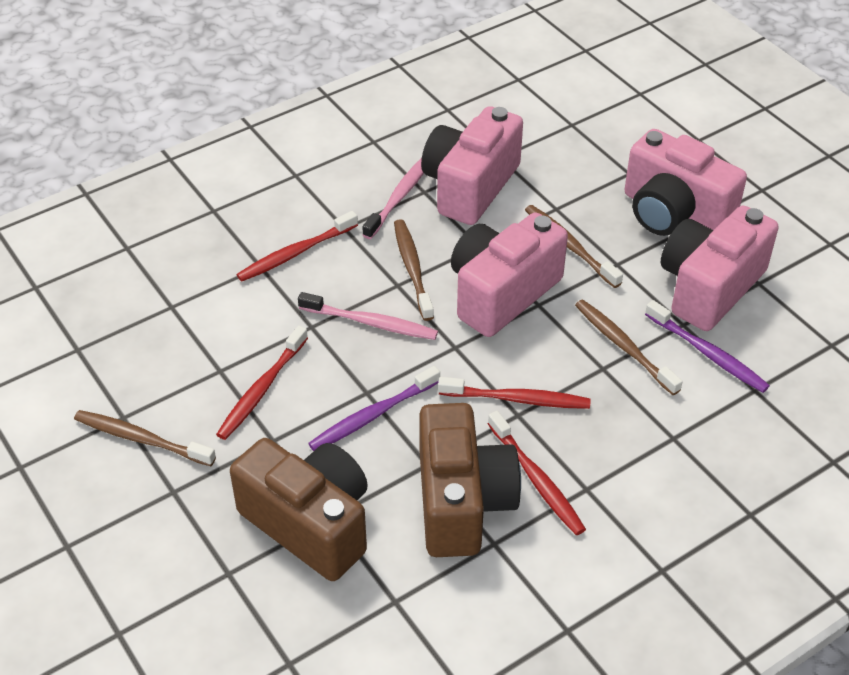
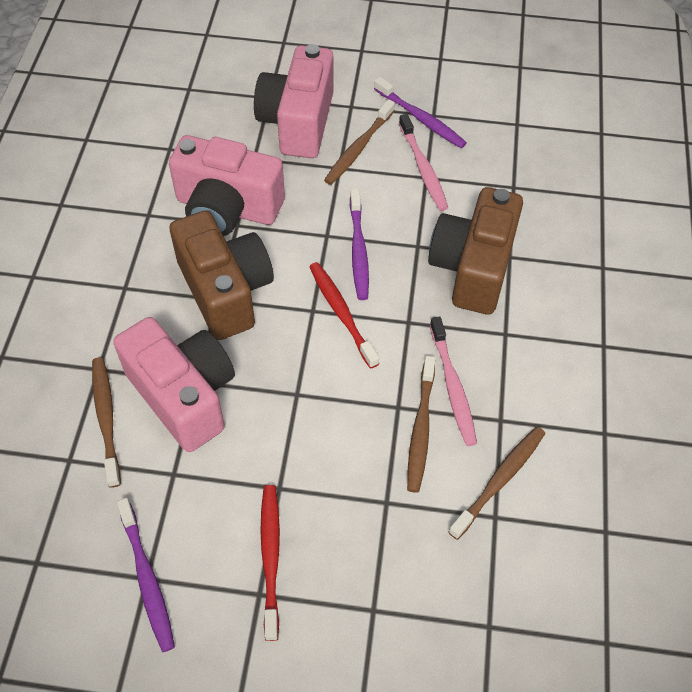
pink camera: 4 -> 3
purple toothbrush: 2 -> 3
red toothbrush: 4 -> 2

